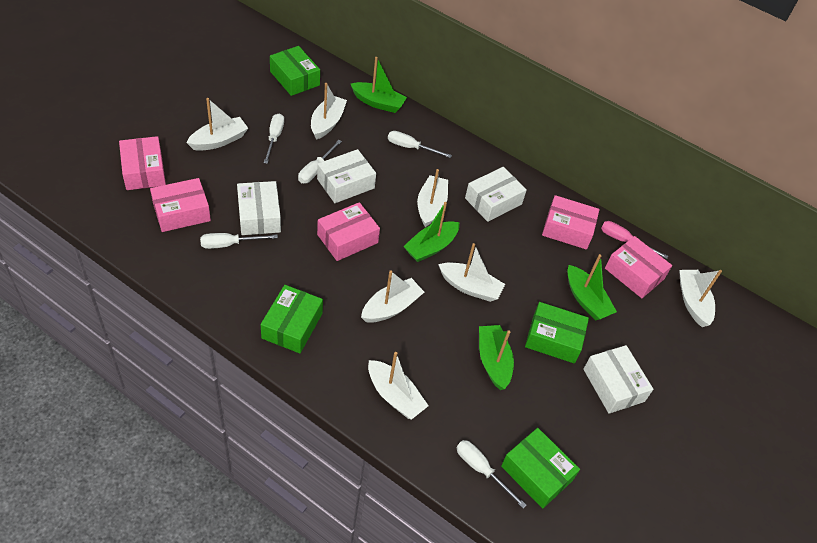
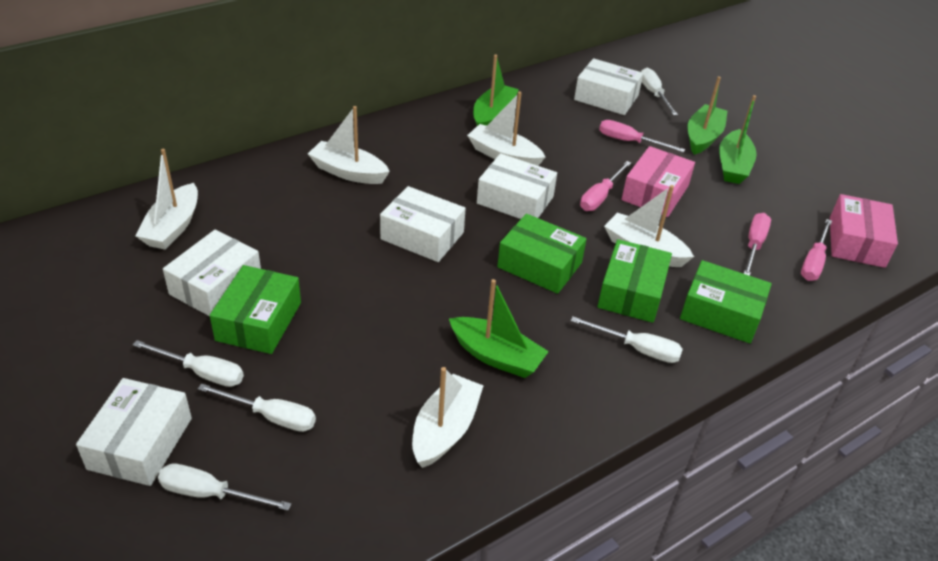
pink box: 5 -> 2
pink screwdriver: 1 -> 4
white boat: 7 -> 5
white box: 4 -> 5

